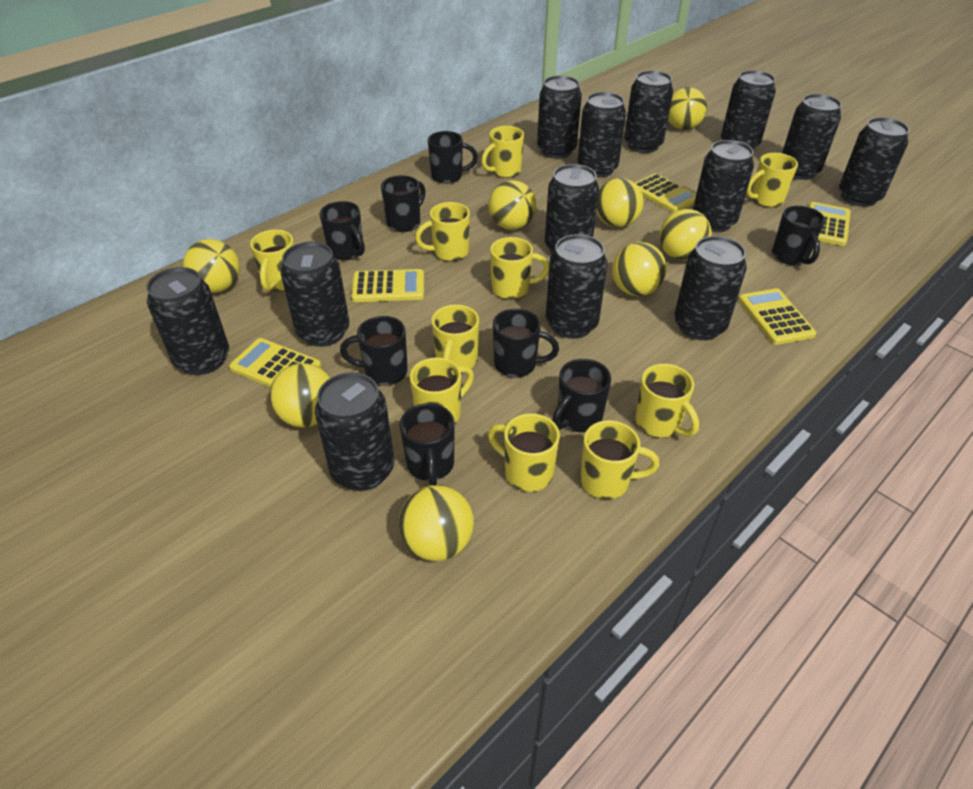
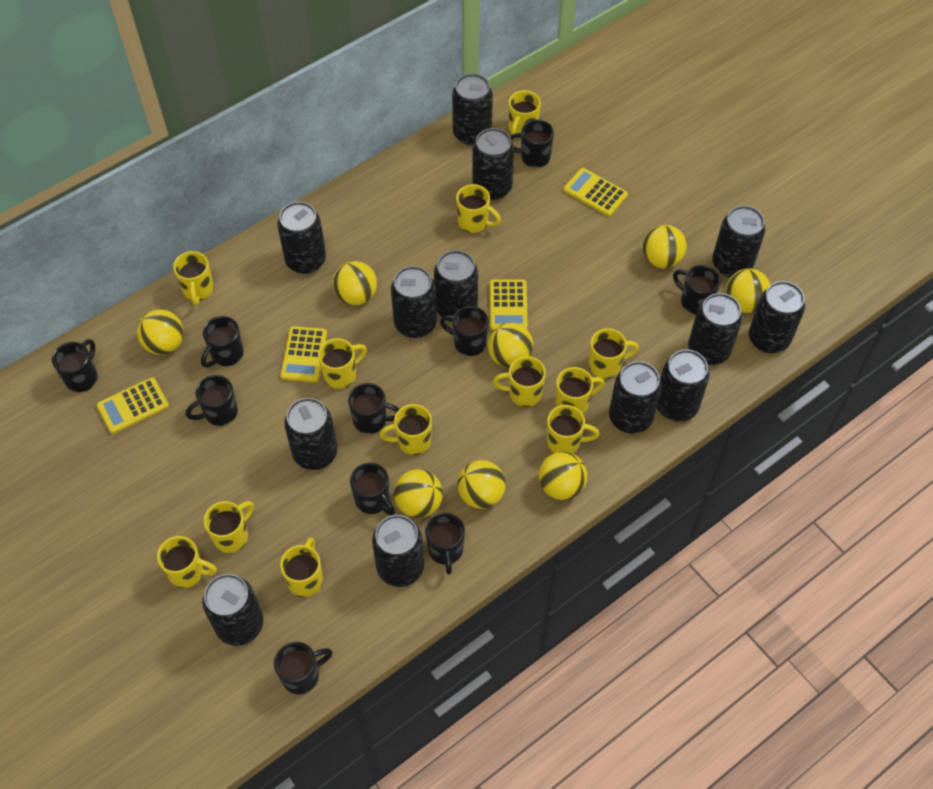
black mug: 8 -> 10
yellow calculator: 5 -> 4
yellow mug: 10 -> 12

